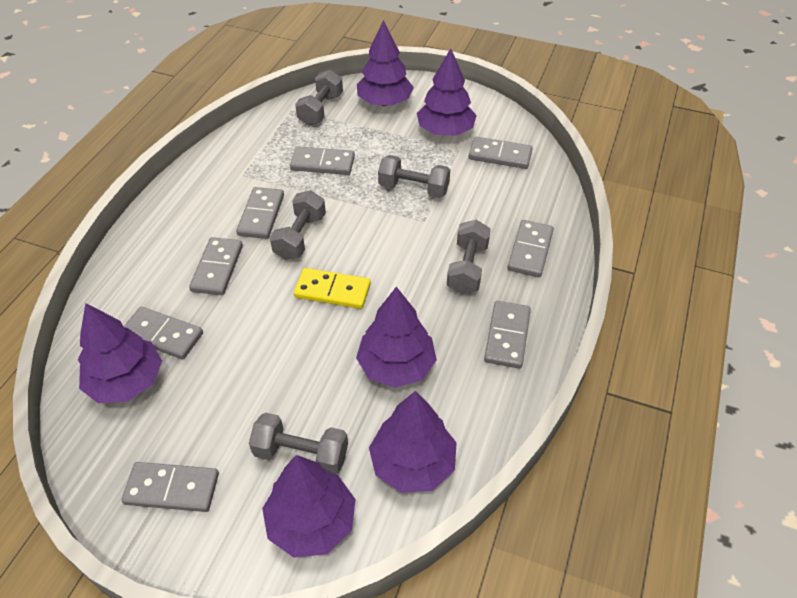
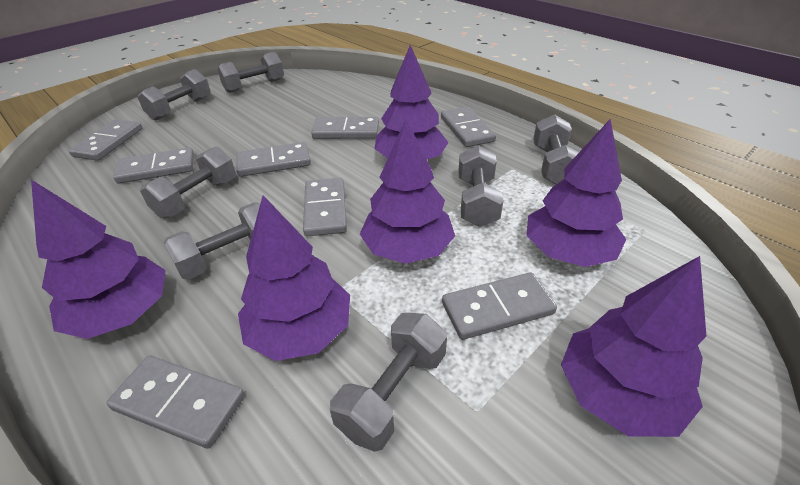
grey dumbbell: 5 -> 7
yellow domino: 1 -> 0

